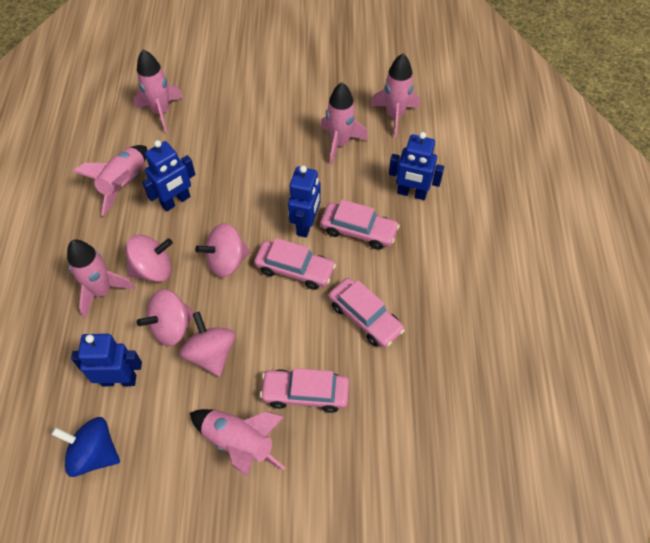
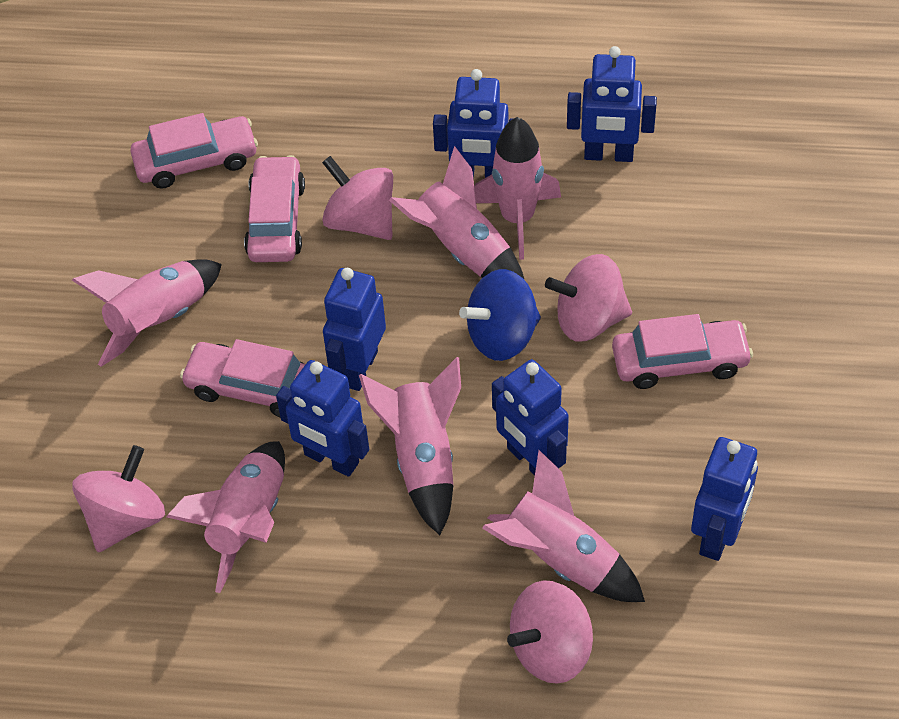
blue robot: 4 -> 6

